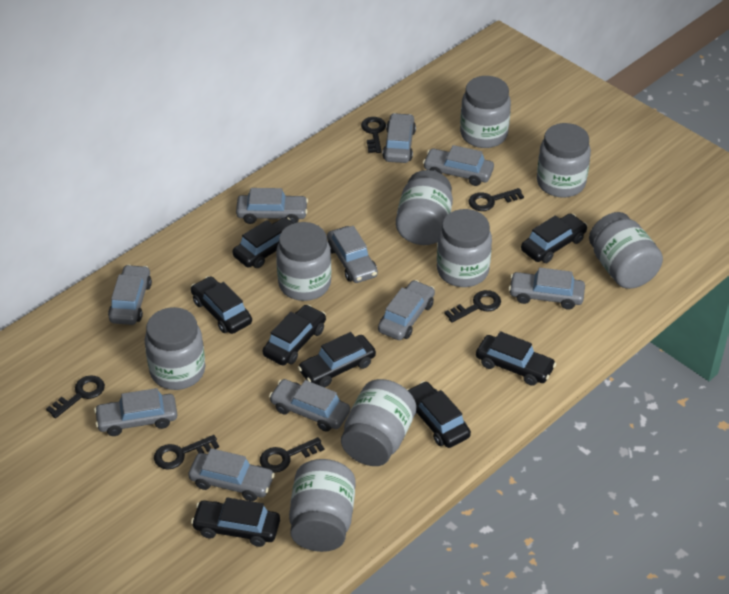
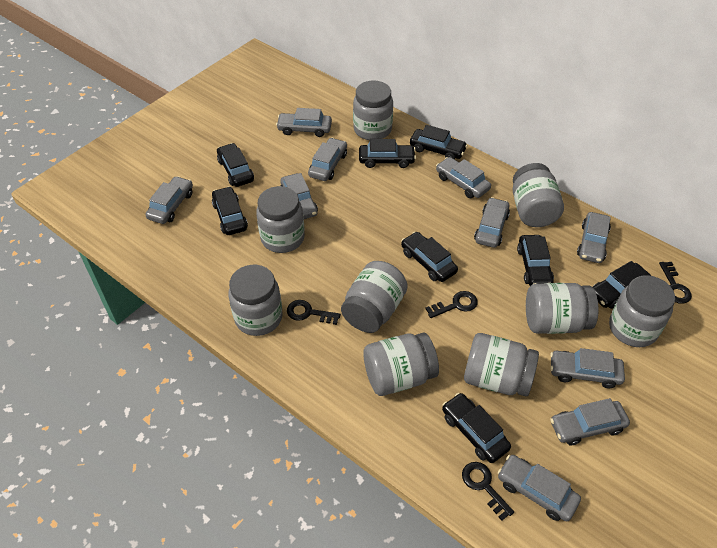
black key: 6 -> 4

